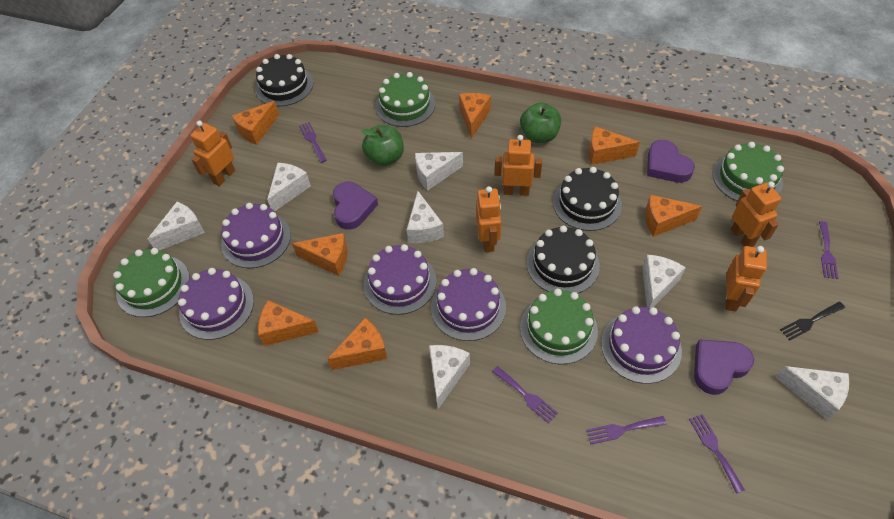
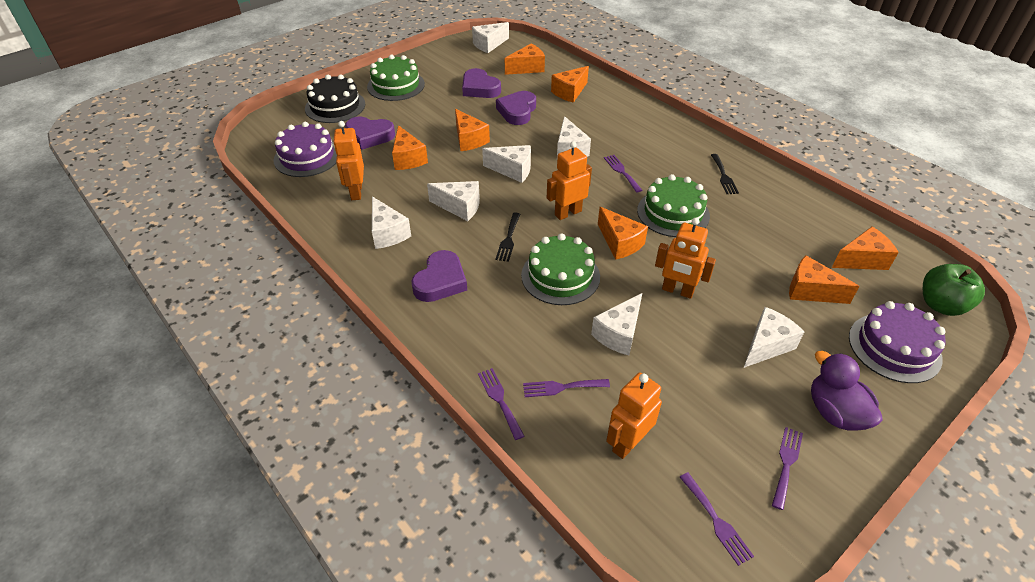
black cake: 3 -> 1
black fork: 1 -> 2
green apple: 2 -> 1
green cake: 4 -> 3
orange robot: 5 -> 4
purple cake: 5 -> 2
purple duck: 0 -> 1
purple heart: 3 -> 4

